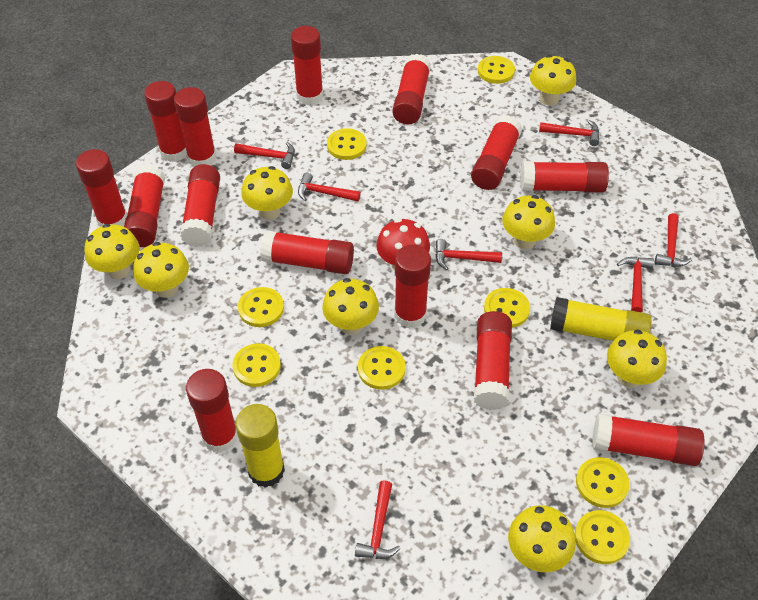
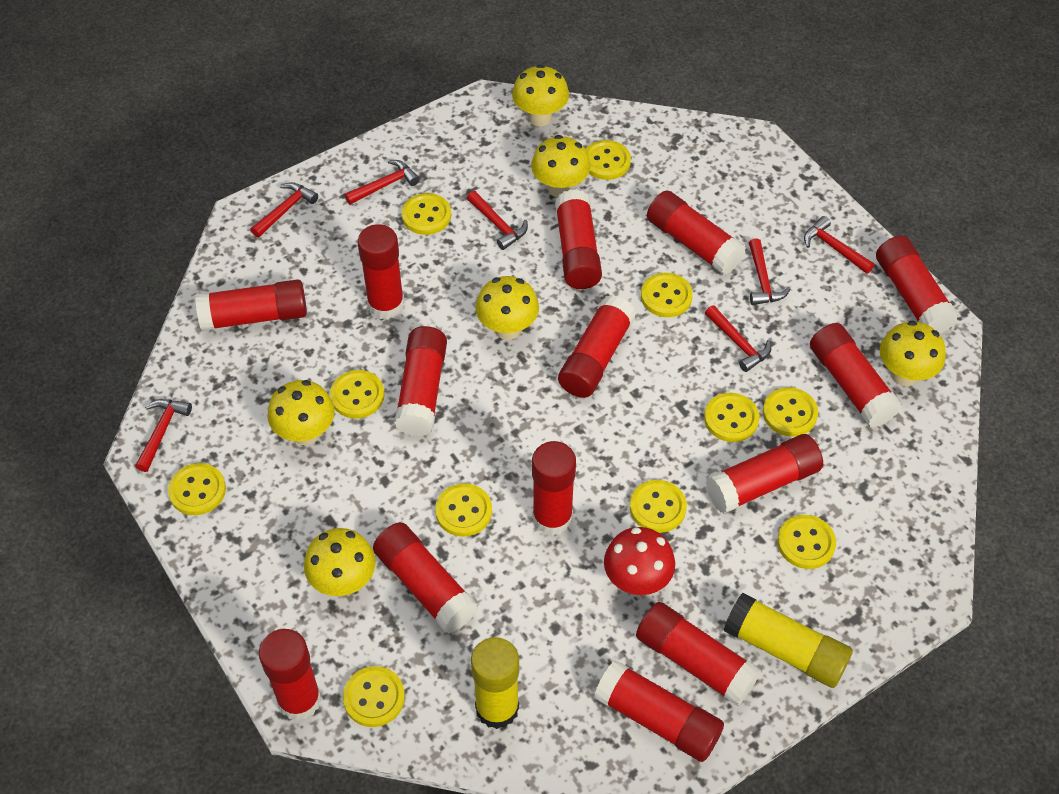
yellow button: 8 -> 11
yellow mushroom: 8 -> 6

